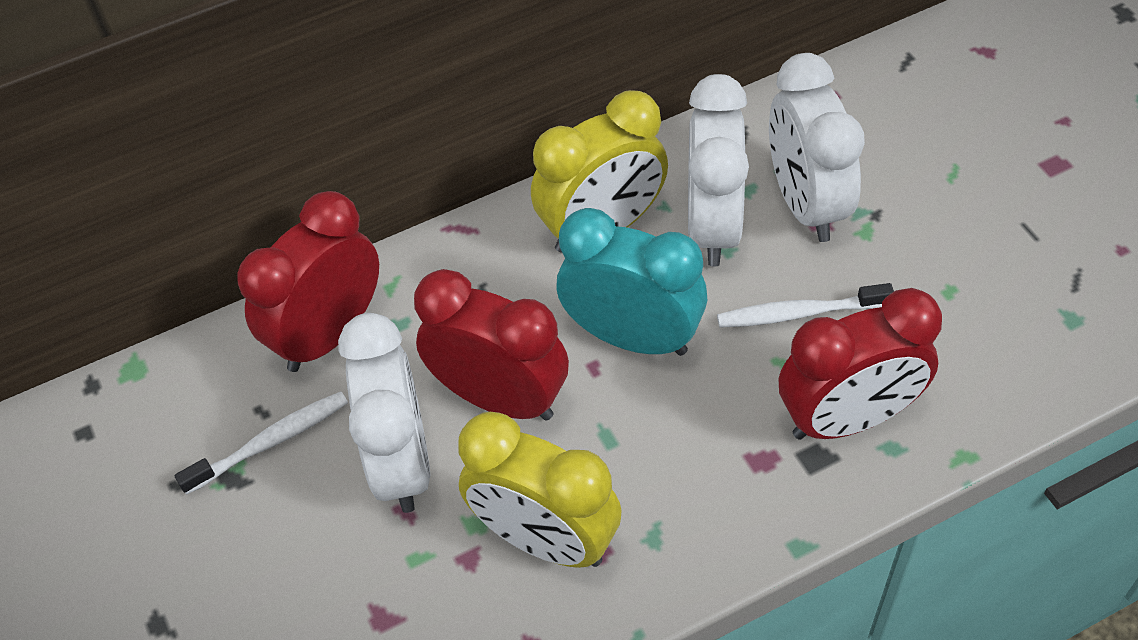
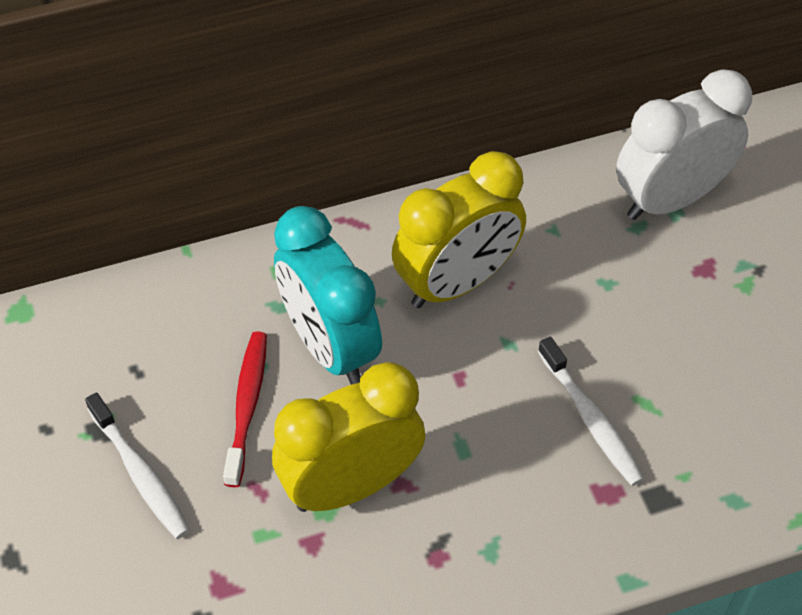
red clock: 3 -> 0
red toothbrush: 0 -> 1
white clock: 3 -> 1

